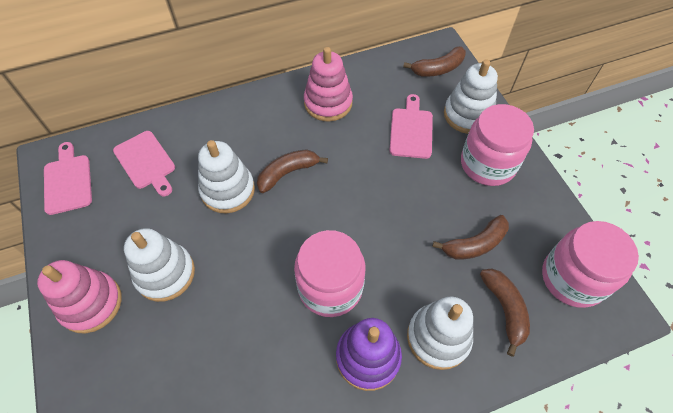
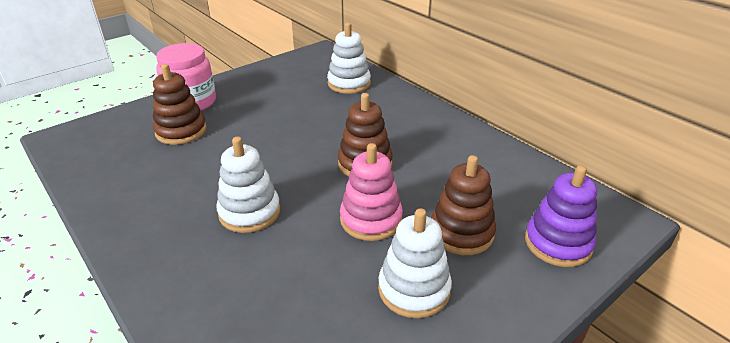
brown banana: 4 -> 0
brown stacking toy: 0 -> 3
pink cutting board: 3 -> 0
pink jar: 3 -> 1
pink stacking toy: 2 -> 1
white stacking toy: 4 -> 3

